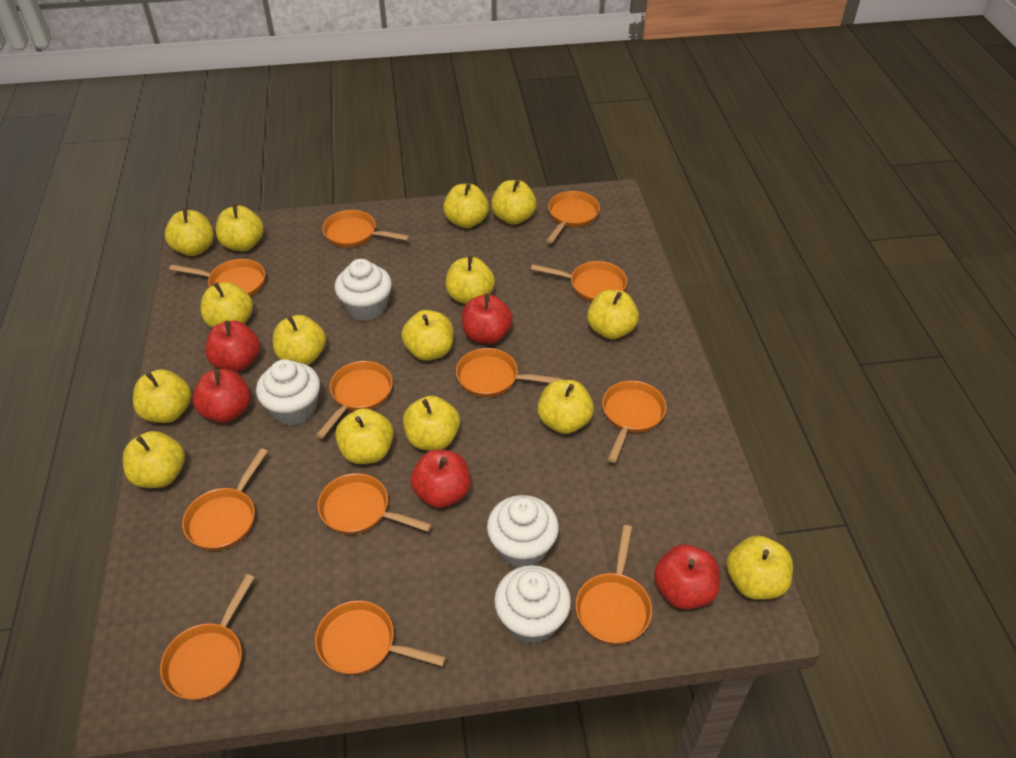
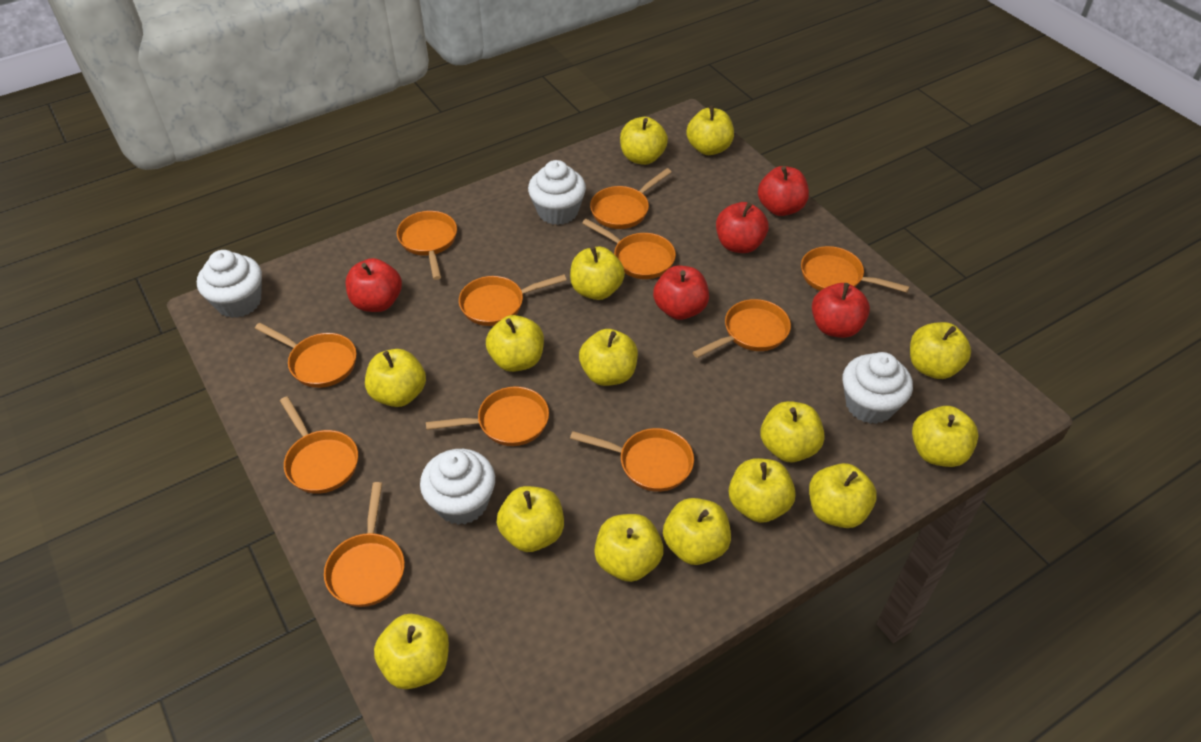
orange pan: 12 -> 11

